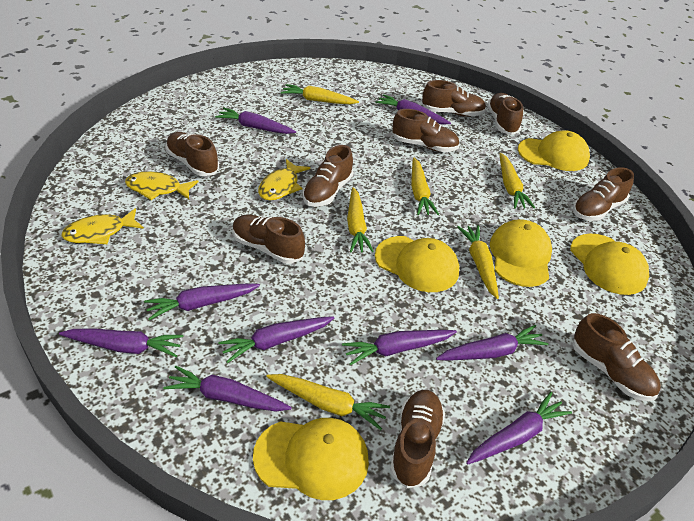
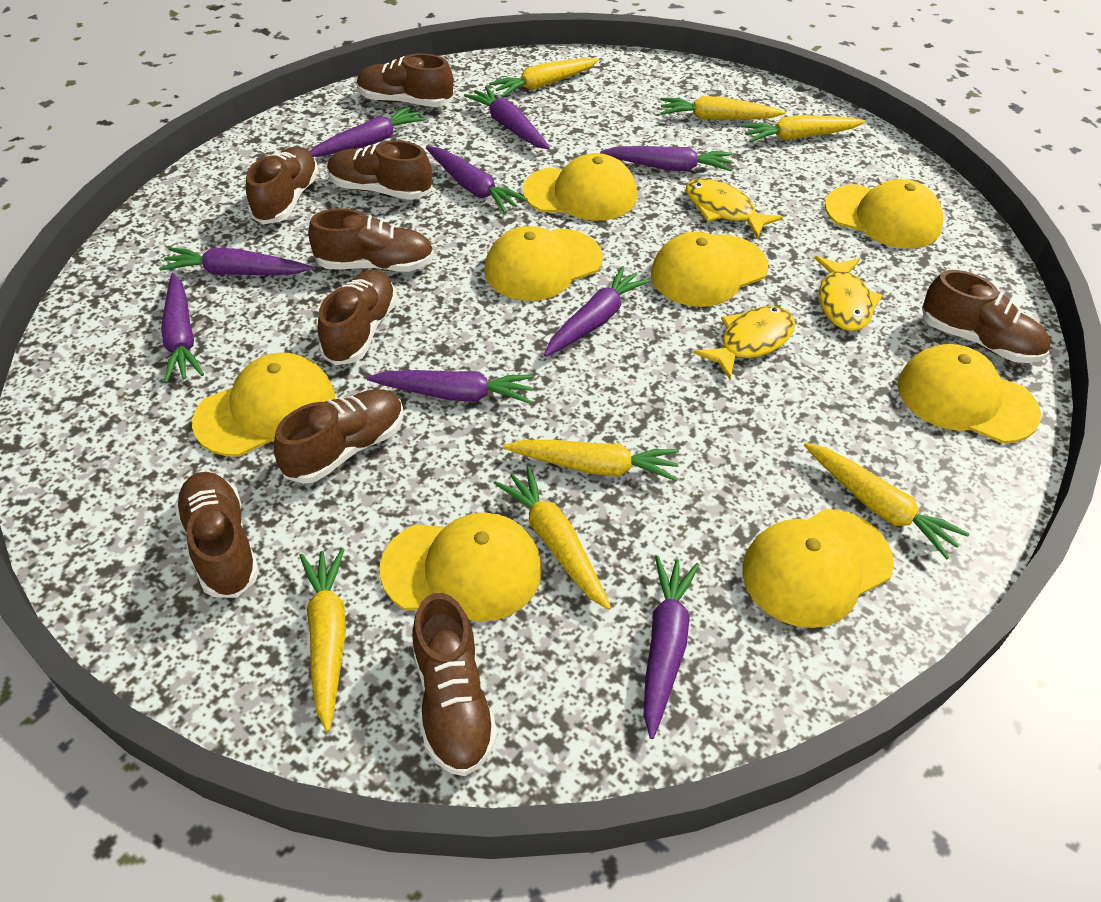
yellow cap: 5 -> 8
yellow carrot: 6 -> 7

